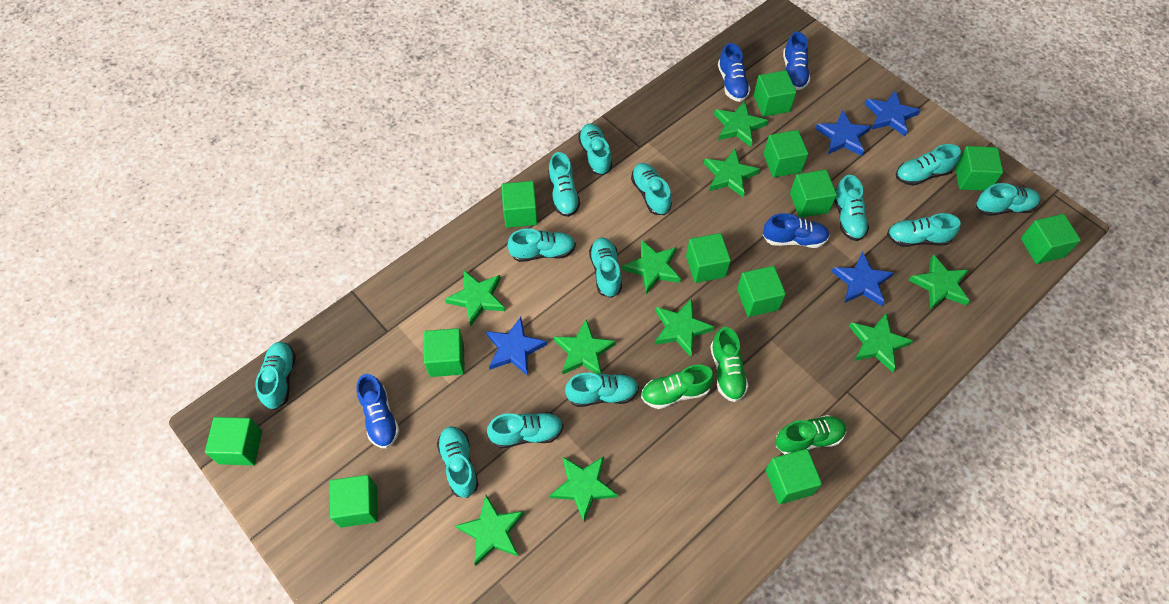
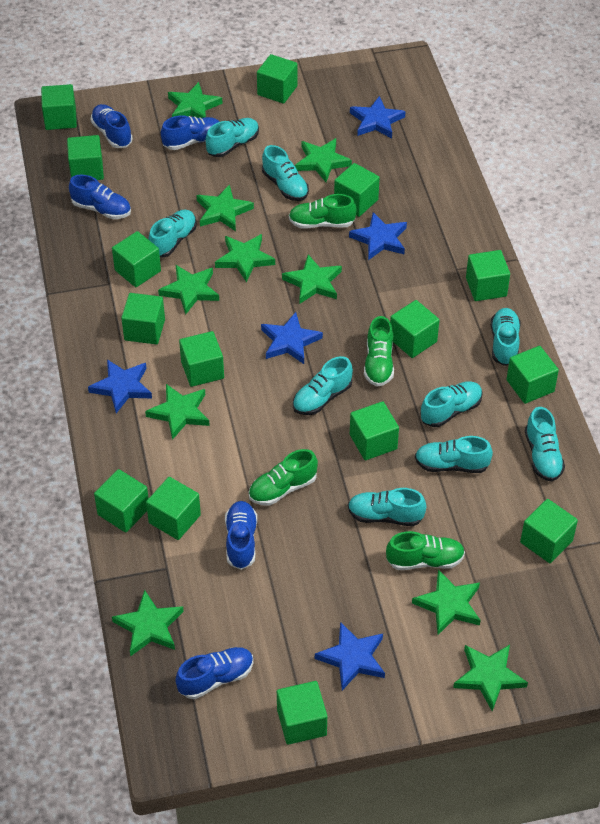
blue shoe: 4 -> 5
blue star: 4 -> 5
green cube: 12 -> 15
green shoe: 3 -> 4
turquoise shoe: 13 -> 9

